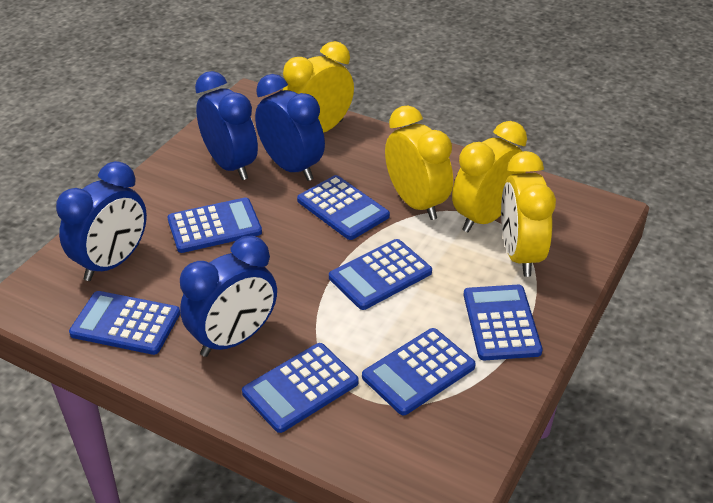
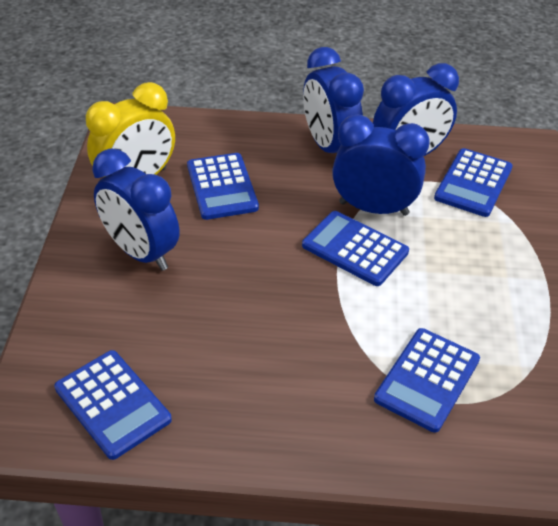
blue calculator: 7 -> 5
yellow clock: 4 -> 1

